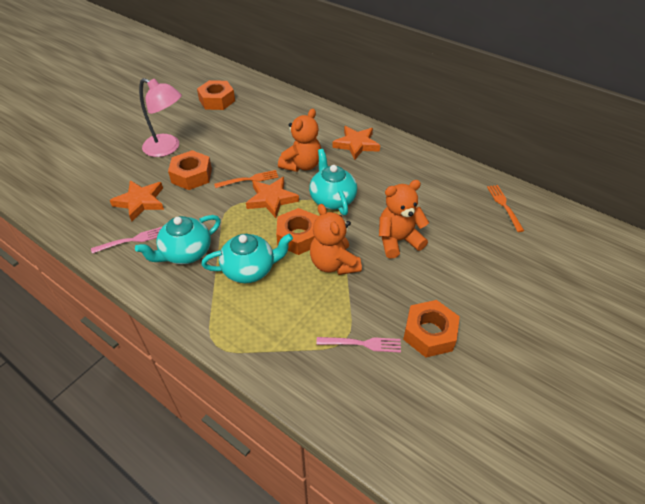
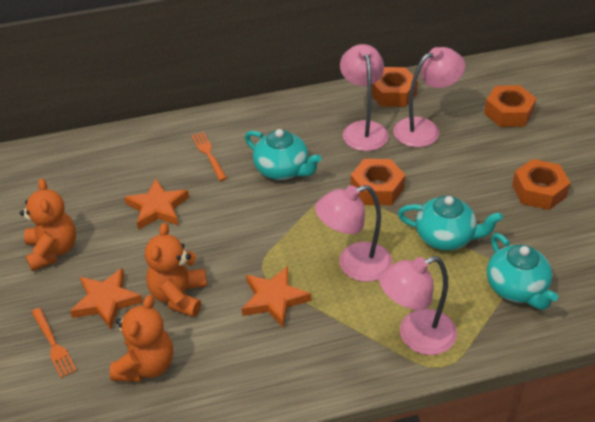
pink fork: 2 -> 0
pink lamp: 1 -> 4

